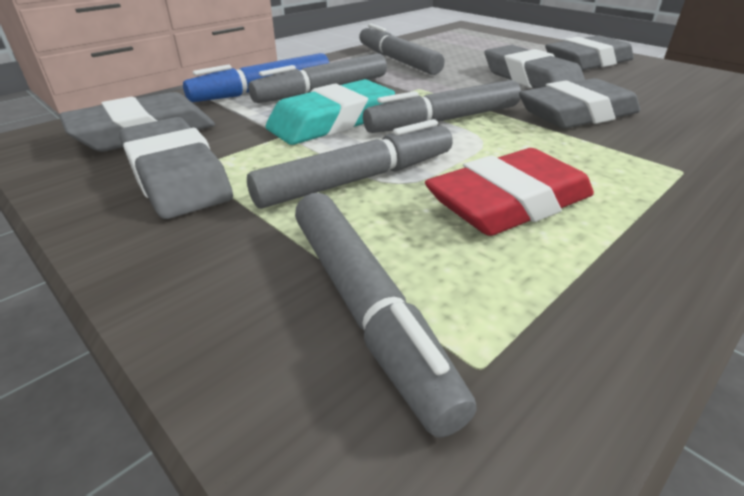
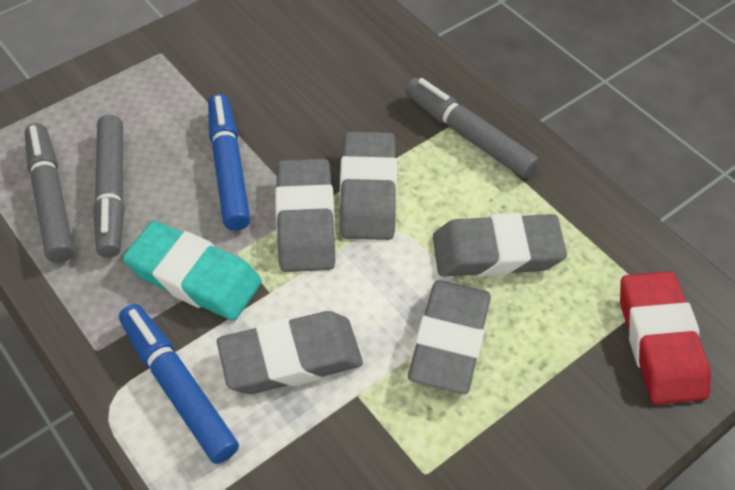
blue marker: 1 -> 2
grey marker: 5 -> 3

